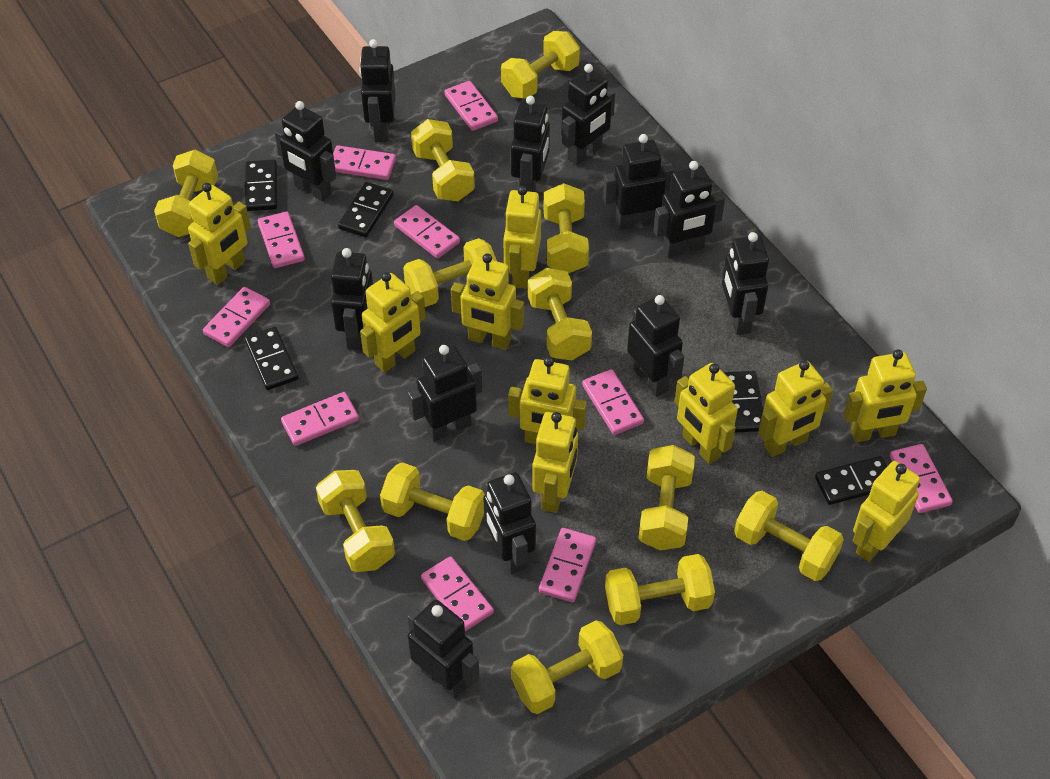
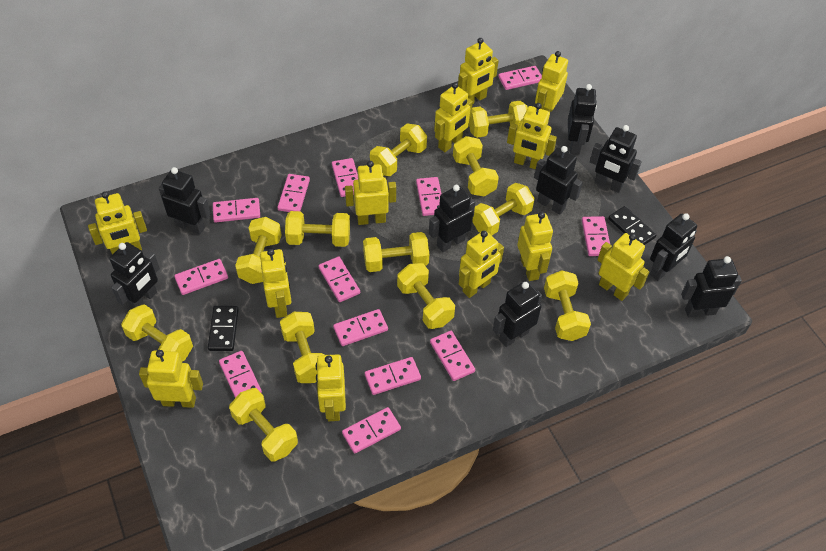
black domino: 5 -> 2
black robot: 12 -> 9
pink domino: 10 -> 13
yellow robot: 10 -> 12

